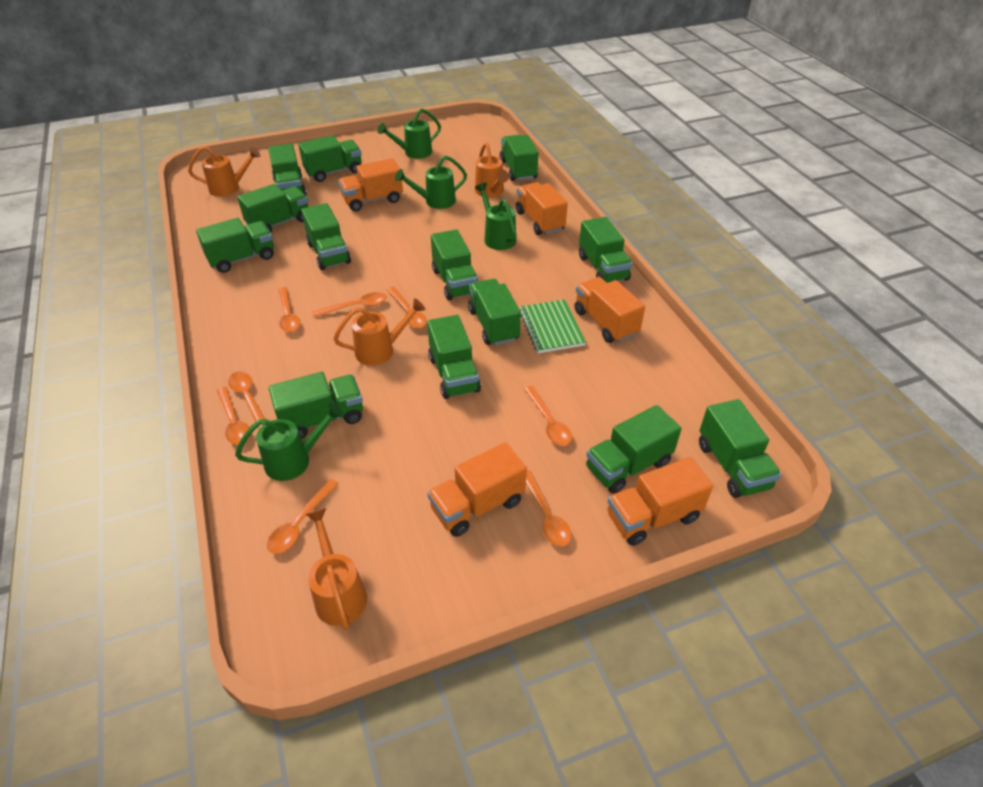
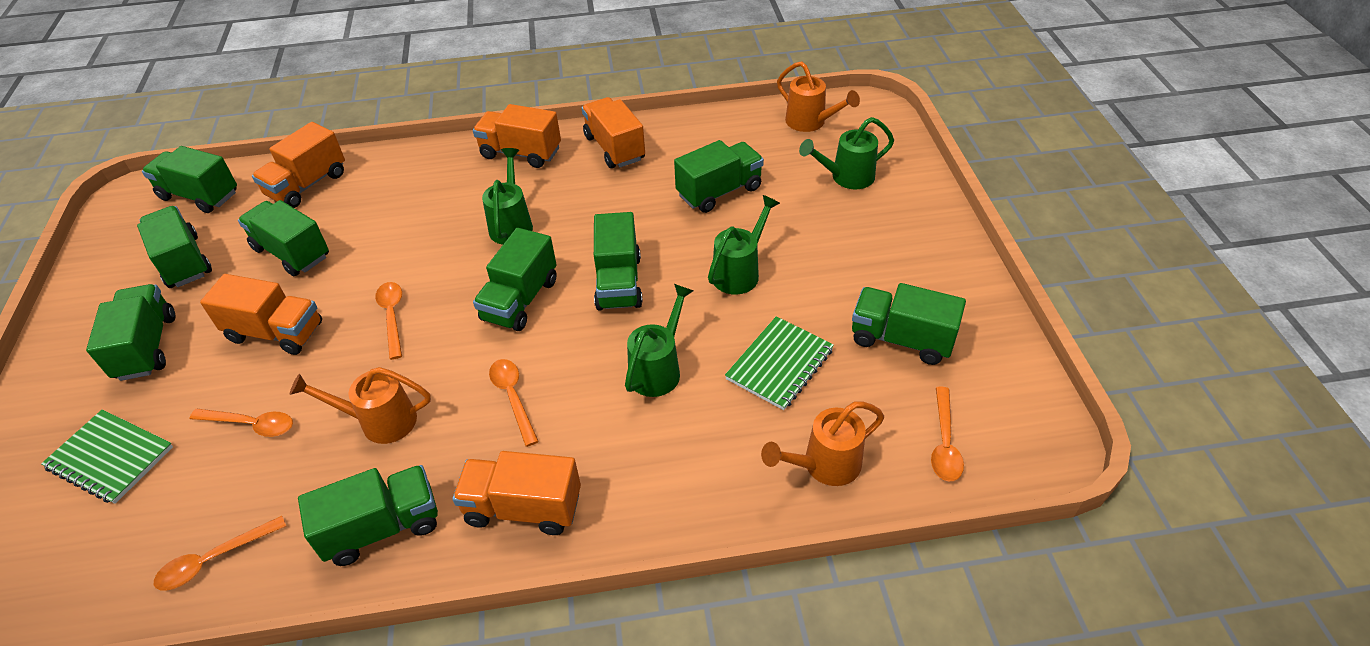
green notebook: 1 -> 2
green truck: 13 -> 9
orange spoon: 8 -> 5
orange watering can: 4 -> 3

